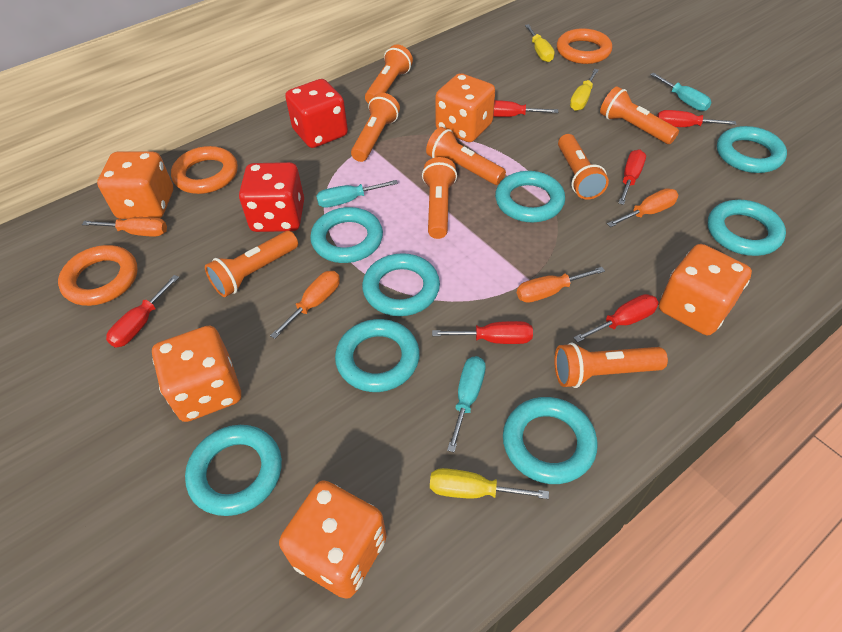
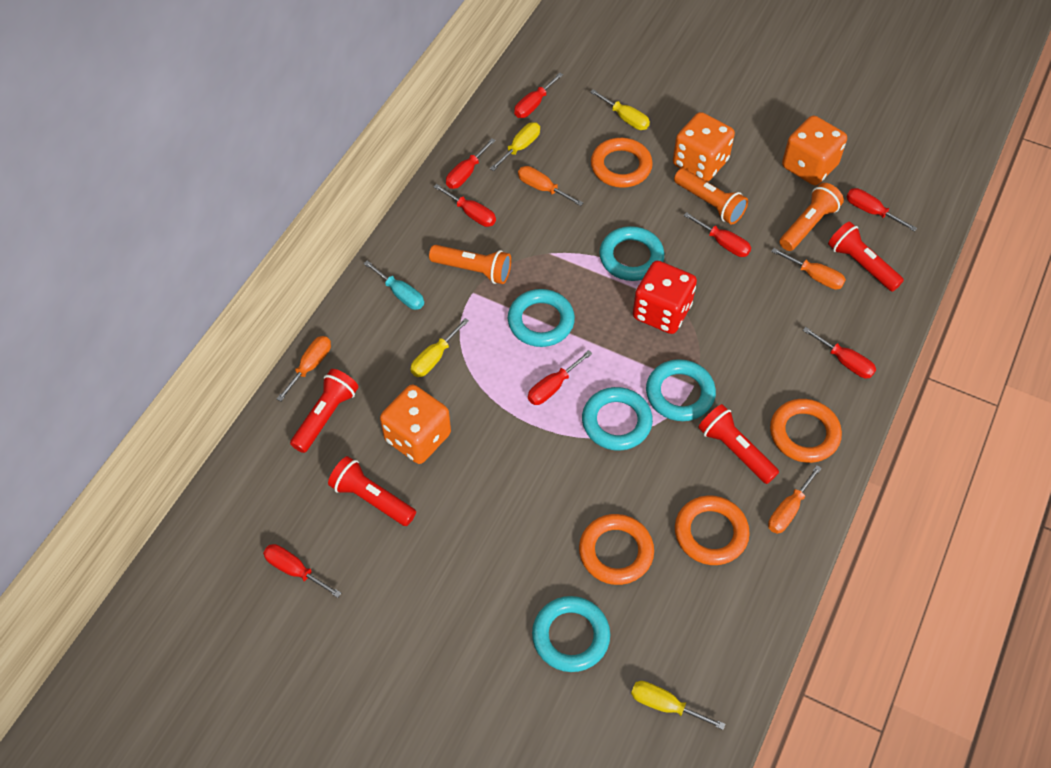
orange dice: 5 -> 3
orange flashlight: 8 -> 3
orange ring: 3 -> 4
red dice: 2 -> 1
red flashlight: 0 -> 4
red screwdriver: 6 -> 8
turquoise ring: 8 -> 5
turquoise screwdriver: 3 -> 1
yellow screwdriver: 3 -> 4

